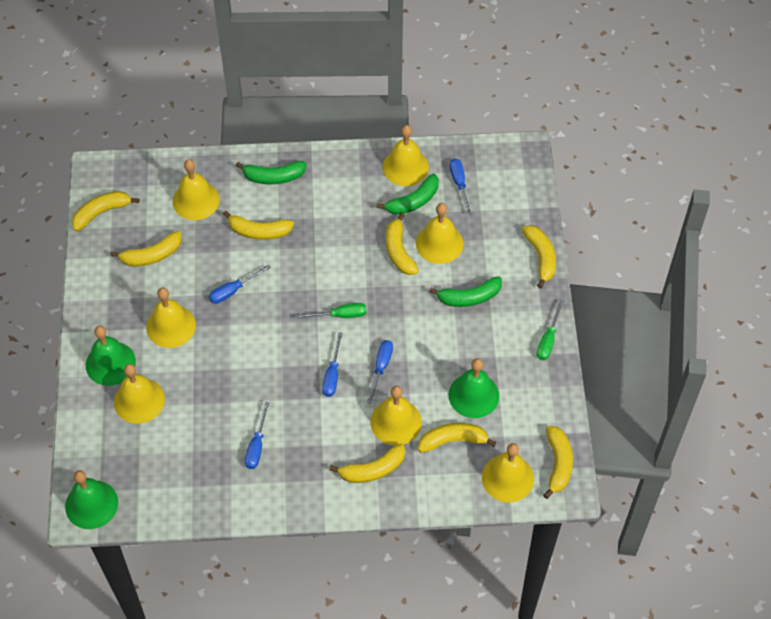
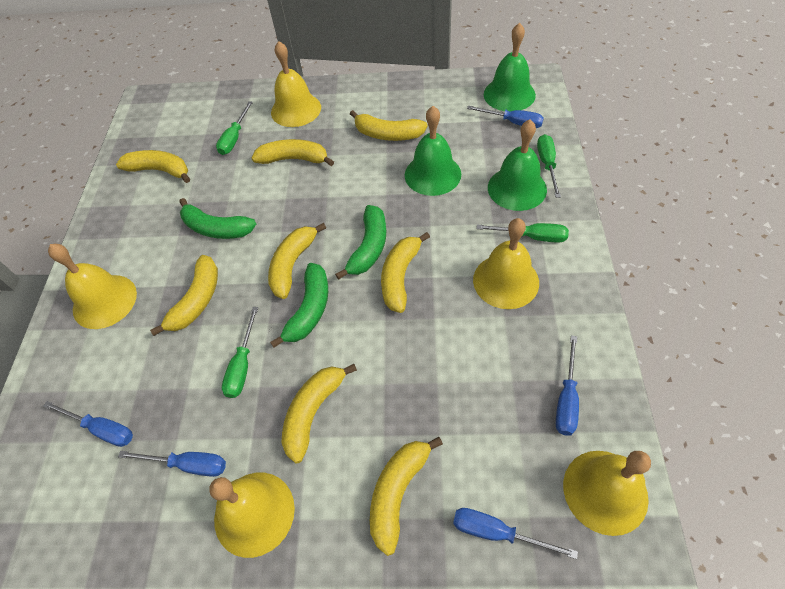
green screwdriver: 2 -> 4
yellow bell: 7 -> 5

